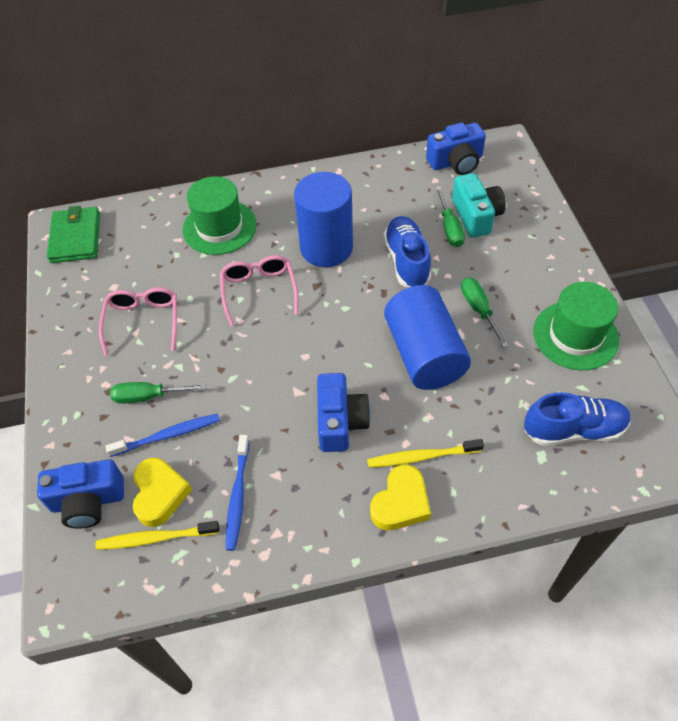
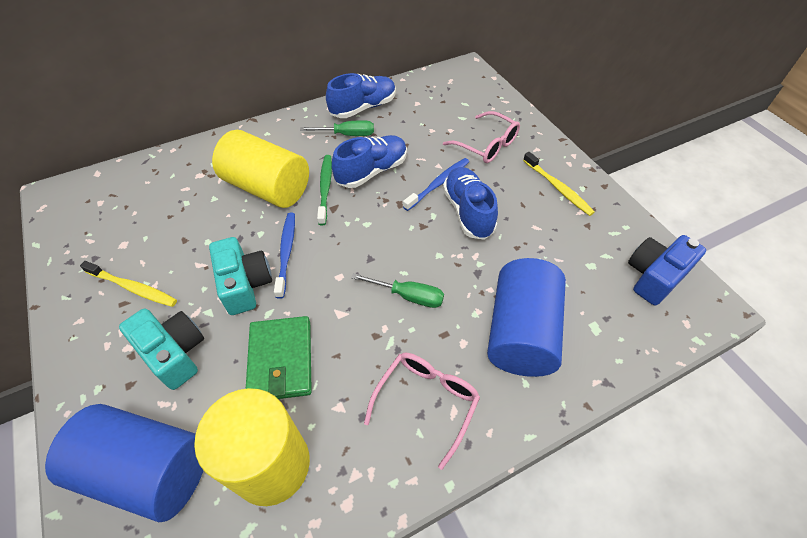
blue camera: 3 -> 1
blue shoe: 2 -> 3
green hat: 2 -> 0
green screwdriver: 3 -> 2
green toothbrush: 0 -> 1
turquoise camera: 1 -> 2
yellow cylinder: 0 -> 2
yellow heart: 2 -> 0

